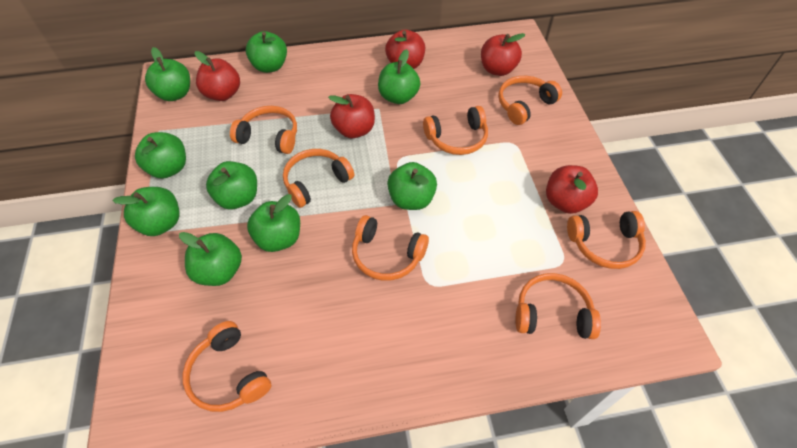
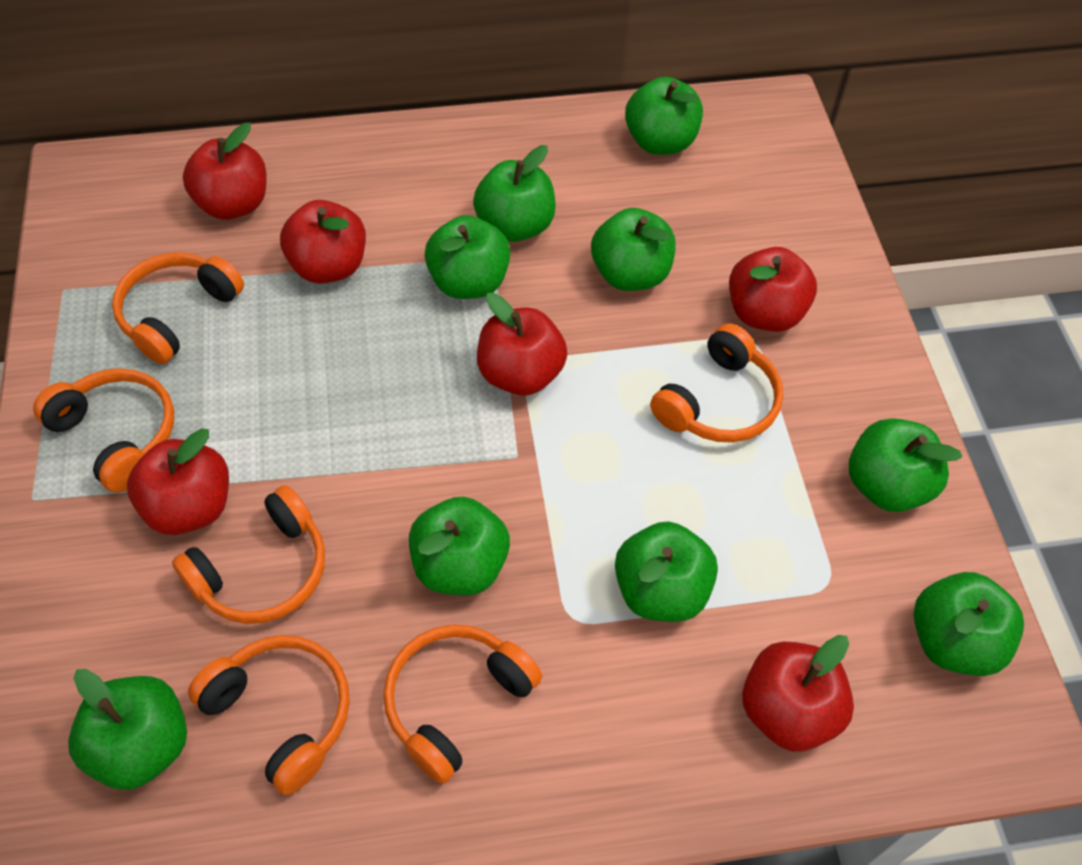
orange headphones: 8 -> 6
red apple: 5 -> 6

